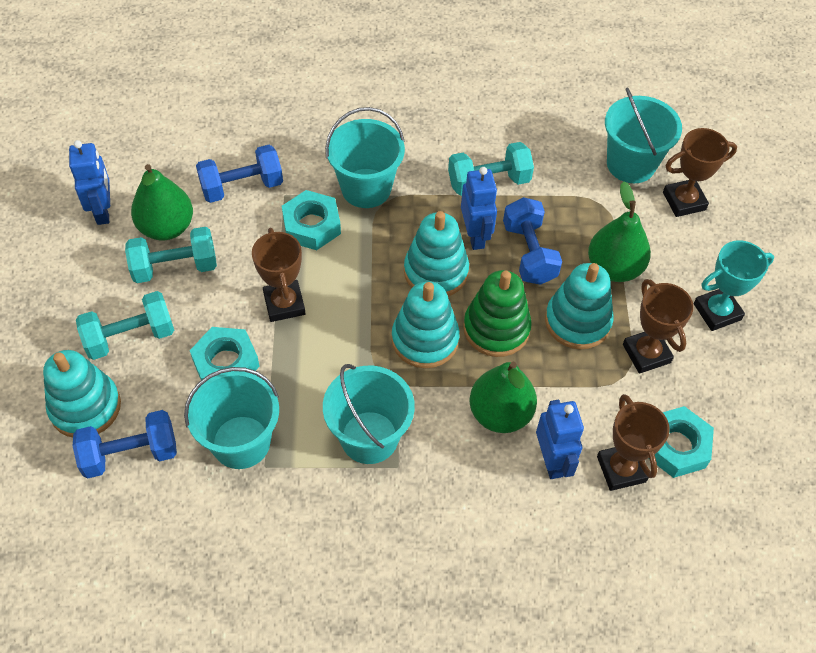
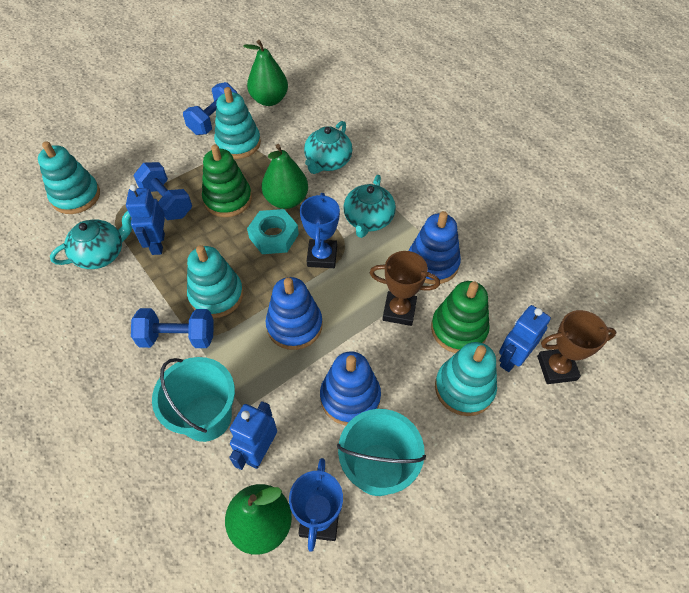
blue stacking toy: 0 -> 3
blue trophy: 0 -> 2
brown trophy: 4 -> 2
green stacking toy: 1 -> 2
turquoise bucket: 4 -> 2
turquoise dumbbell: 3 -> 0
turquoise nut: 3 -> 1
turquoise teapot: 0 -> 3
turquoise trophy: 1 -> 0

